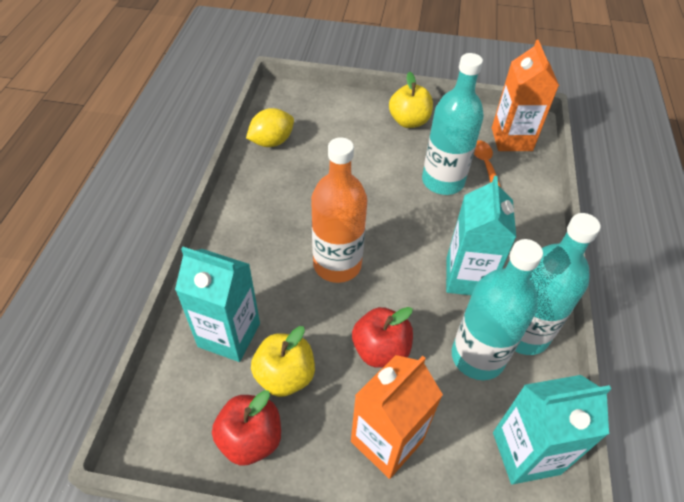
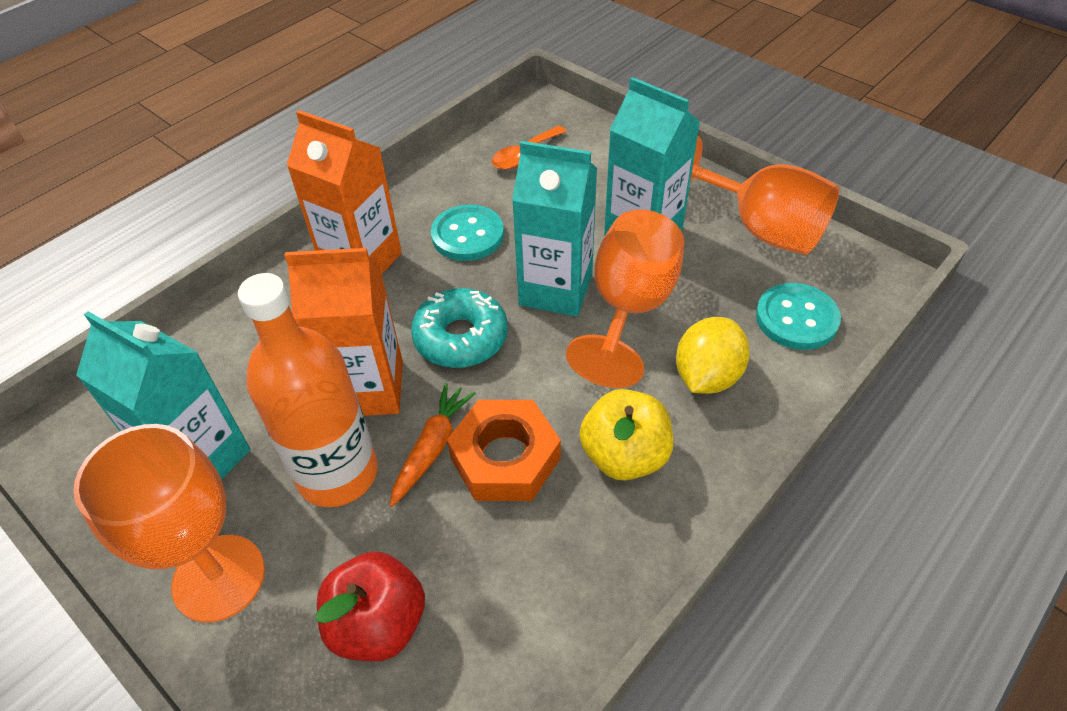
orange carrot: 0 -> 1
orange goblet: 0 -> 3
orange nut: 0 -> 1
red apple: 2 -> 1
turquoise bottle: 3 -> 0
turquoise button: 0 -> 2
turquoise donut: 0 -> 1
yellow apple: 2 -> 1

